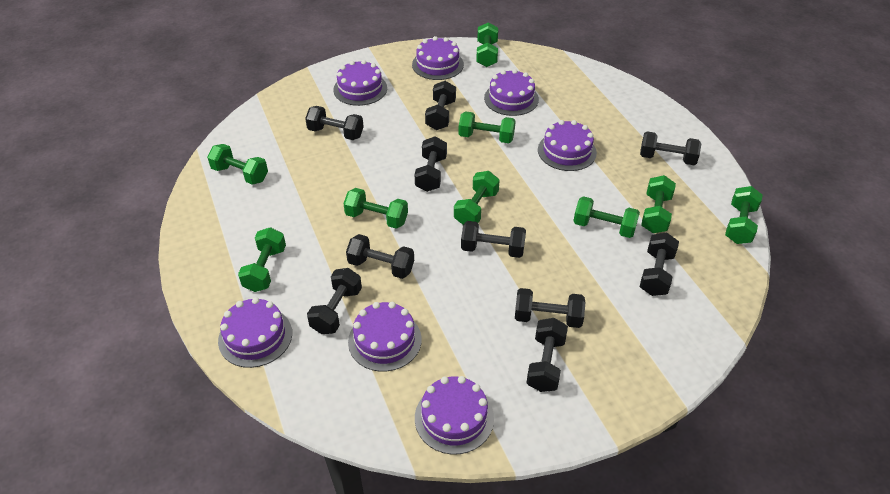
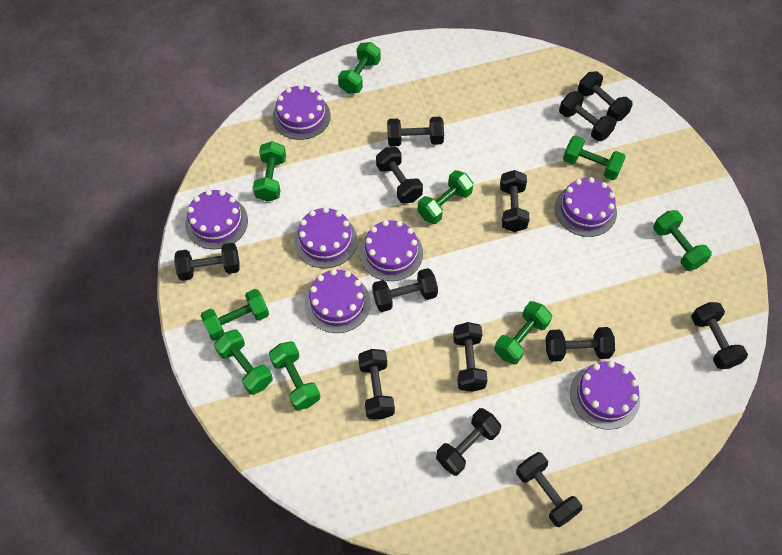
black dumbbell: 10 -> 13

